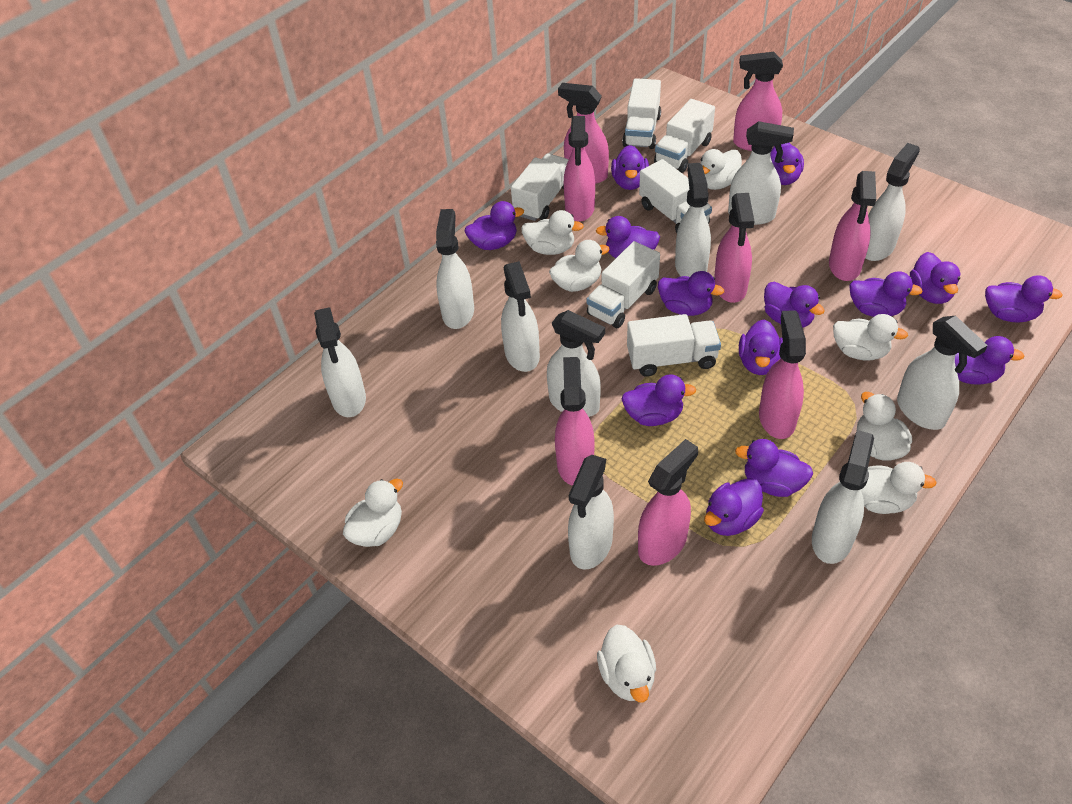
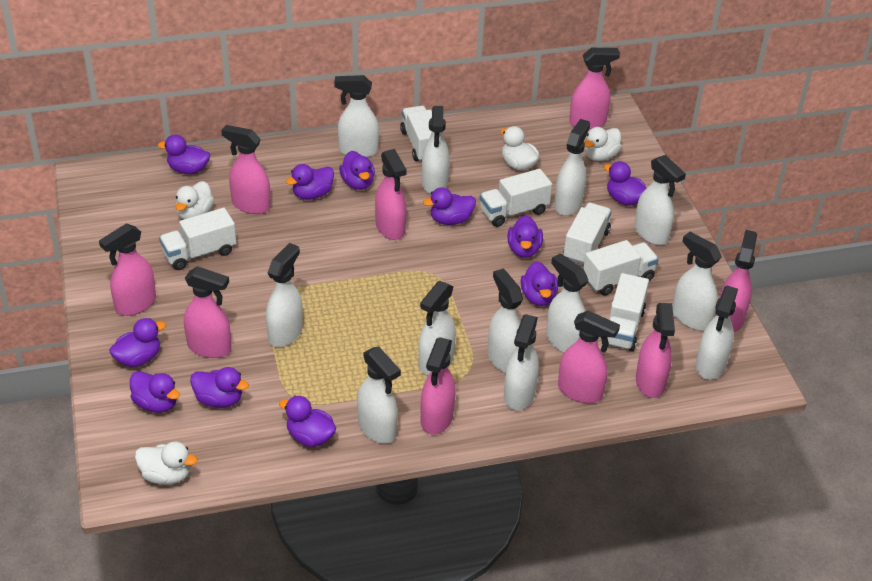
pink spray bottle: 8 -> 9
purple duck: 14 -> 11
white duck: 8 -> 4
white spray bottle: 10 -> 12

